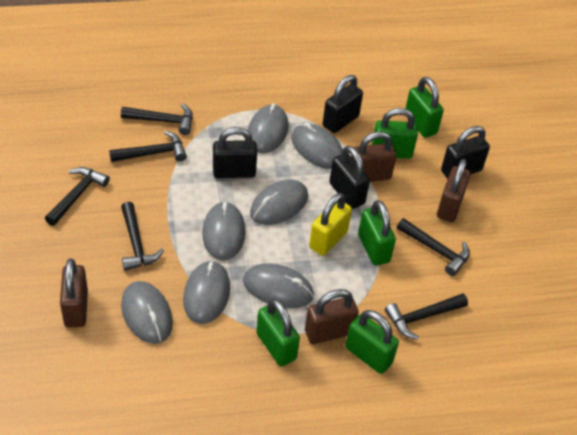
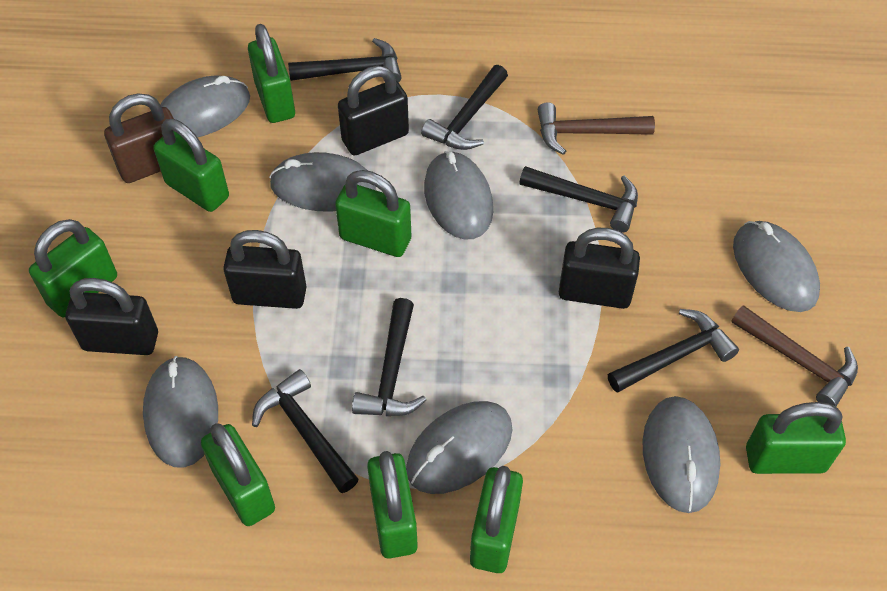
brown hammer: 0 -> 2
brown padlock: 4 -> 1
green padlock: 5 -> 8
yellow padlock: 1 -> 0

